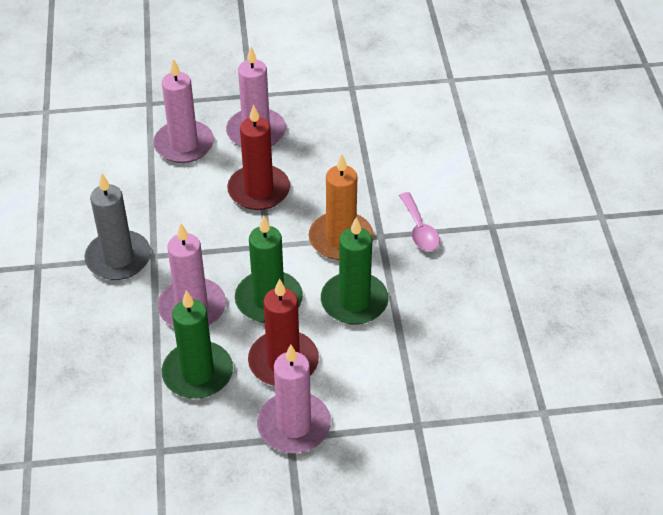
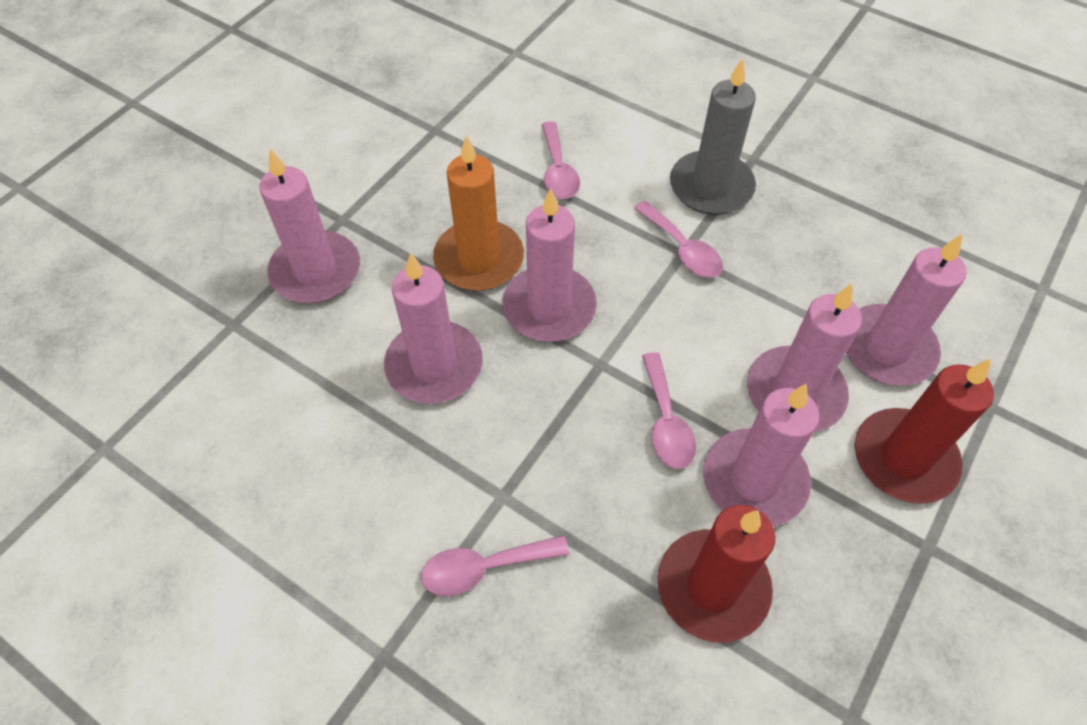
green candle: 3 -> 0
pink candle: 4 -> 6
pink spoon: 1 -> 4

